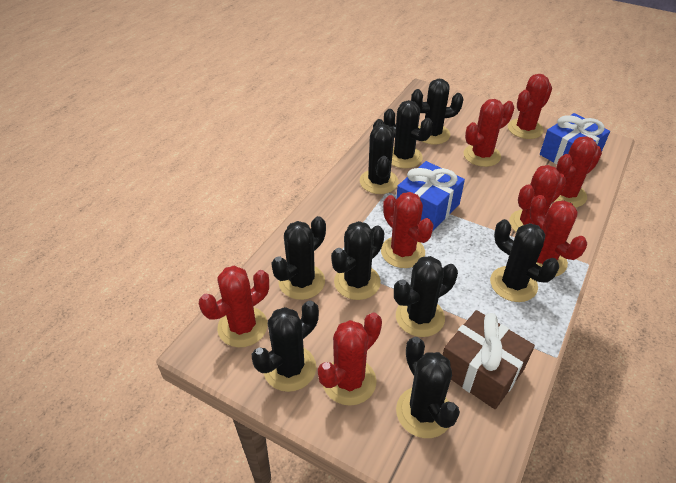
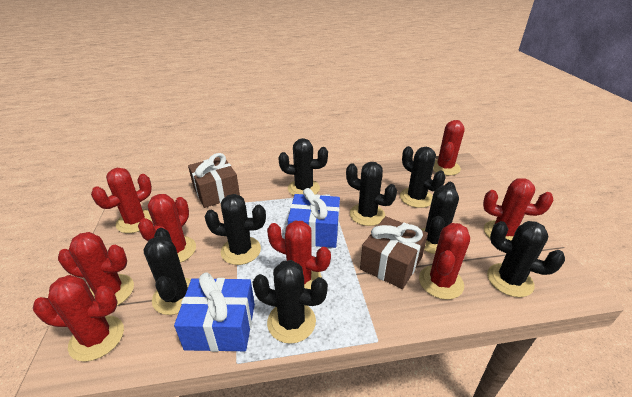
black cactus: 9 -> 8
brown gift: 1 -> 2

